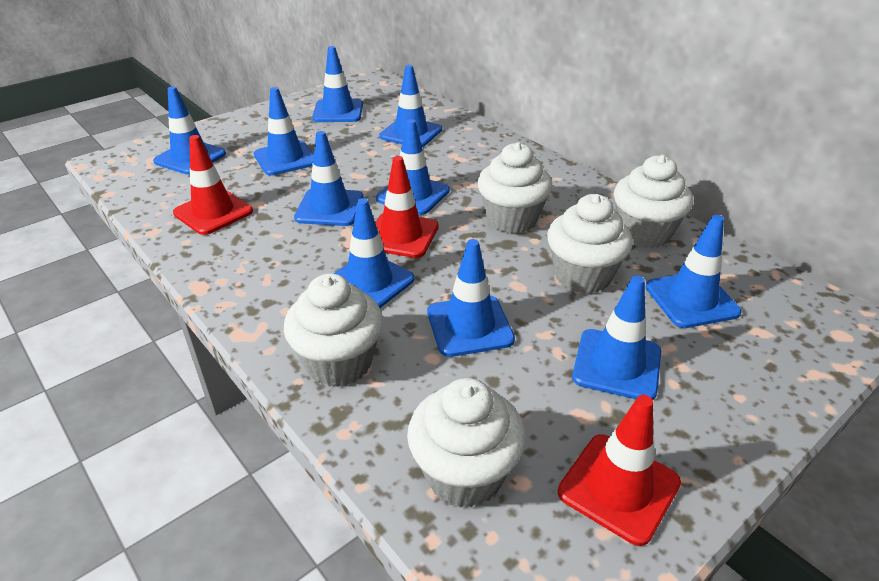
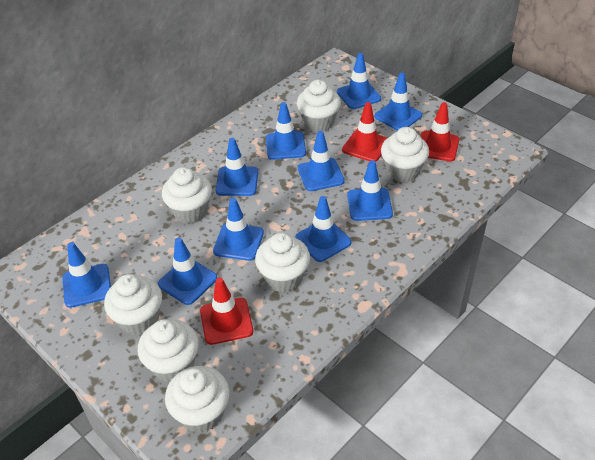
white cupcake: 5 -> 7

